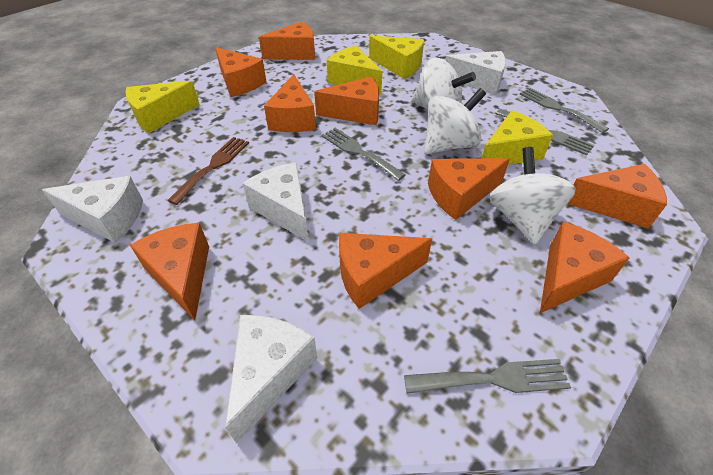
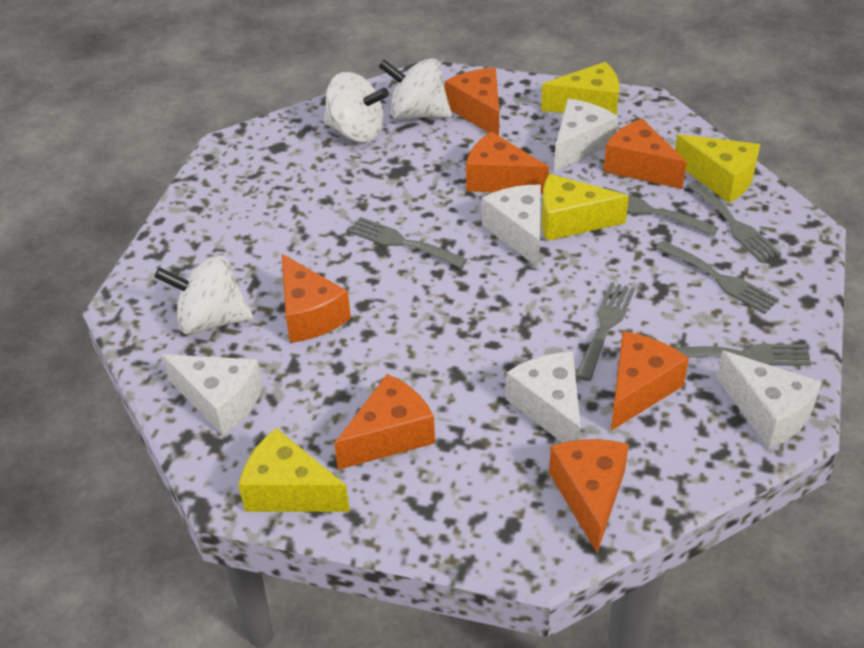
brown fork: 1 -> 0
grey fork: 4 -> 6
orange cheese: 9 -> 7
white cheese: 4 -> 5

